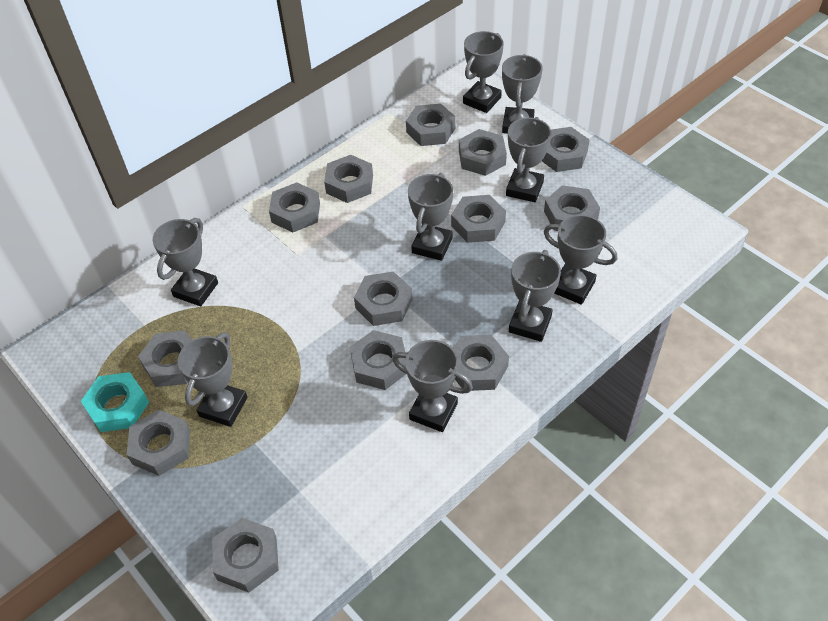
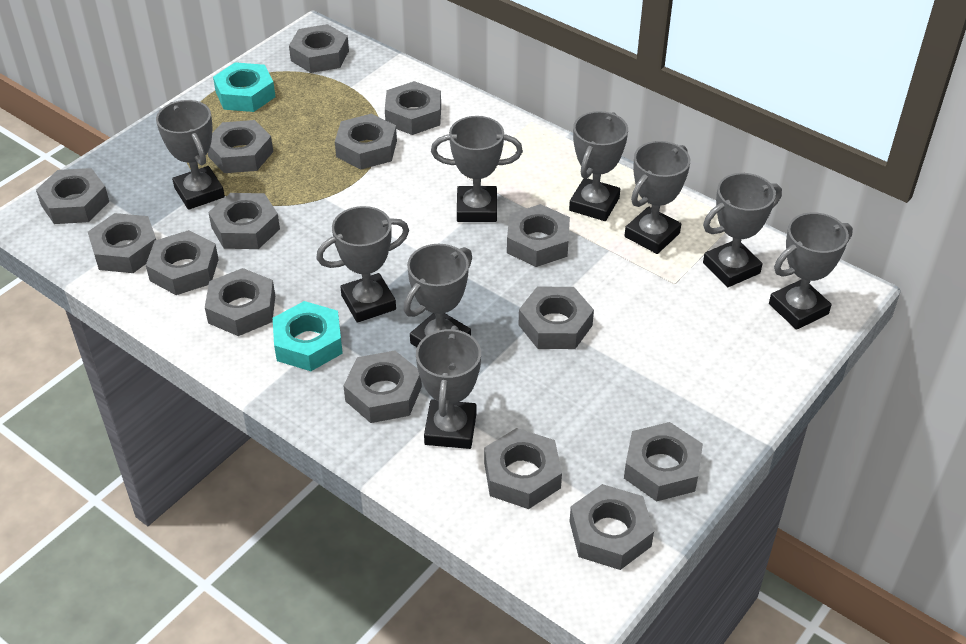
grey nut: 13 -> 15
turquoise nut: 1 -> 2

